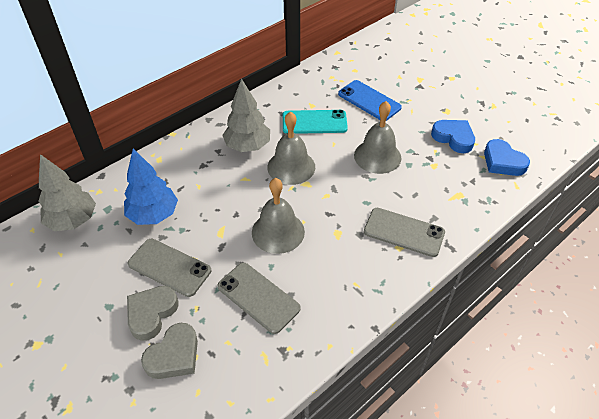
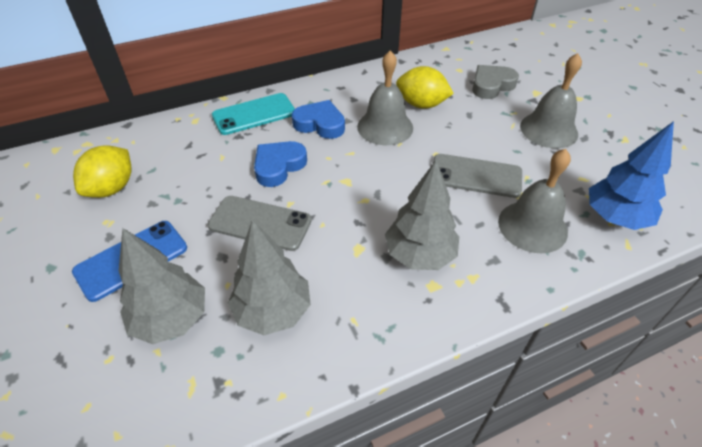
grey heart: 2 -> 1
grey phone: 3 -> 2
grey tree: 2 -> 3
yellow lemon: 0 -> 2

